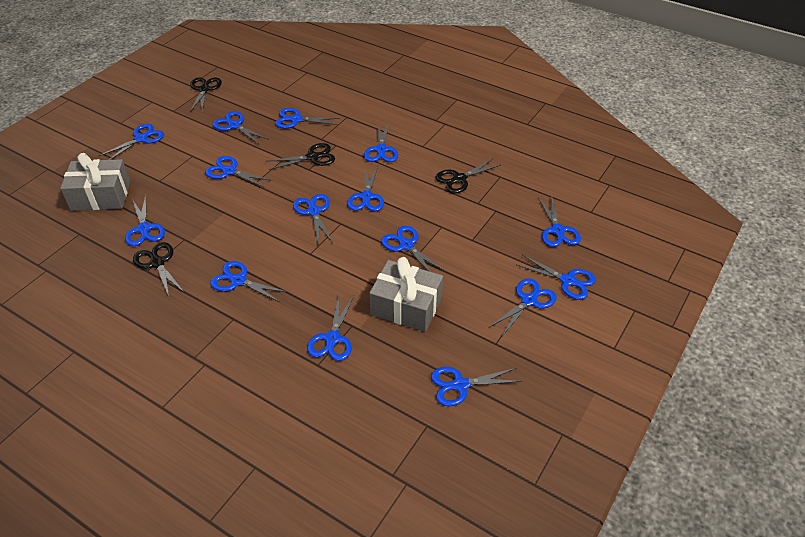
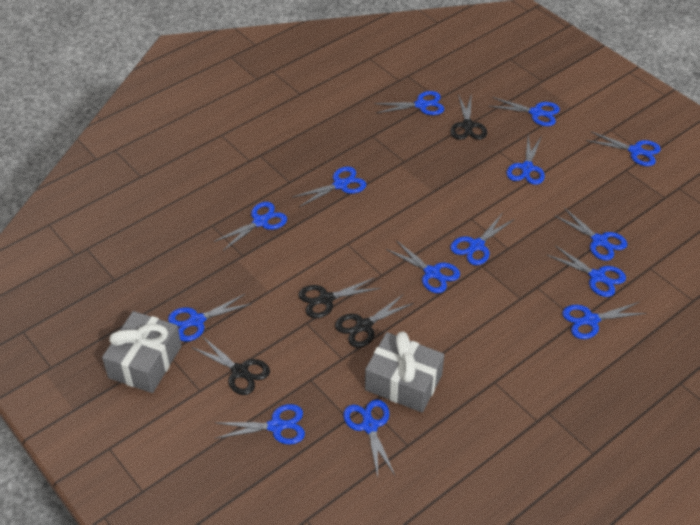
blue scissors: 15 -> 14

